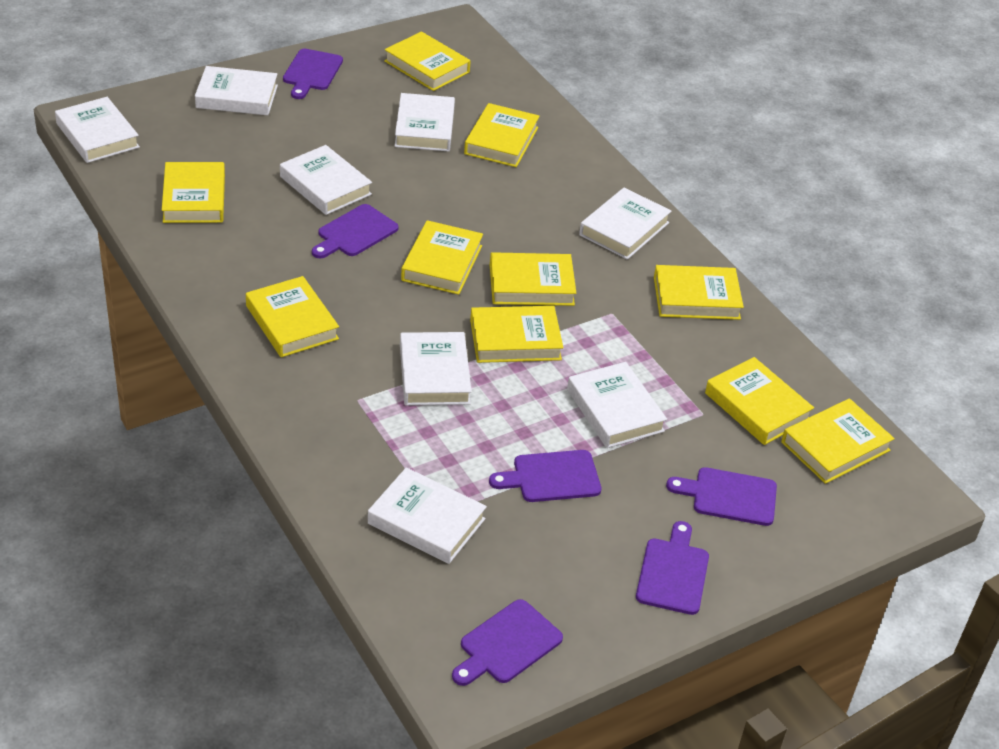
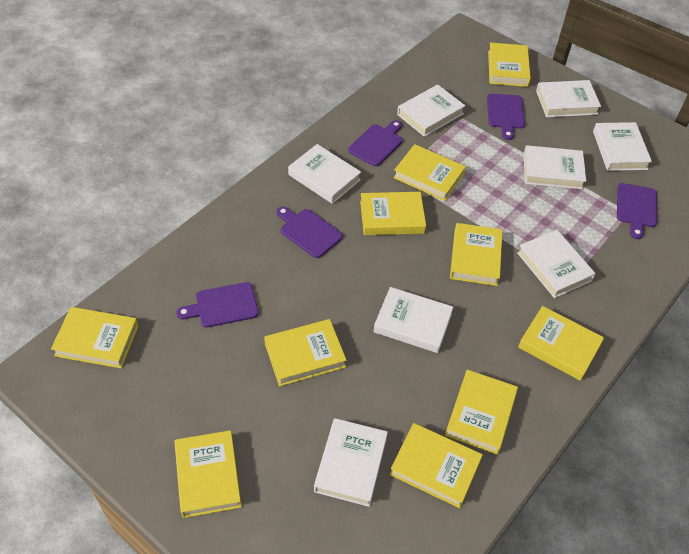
purple cutting board: 6 -> 5

